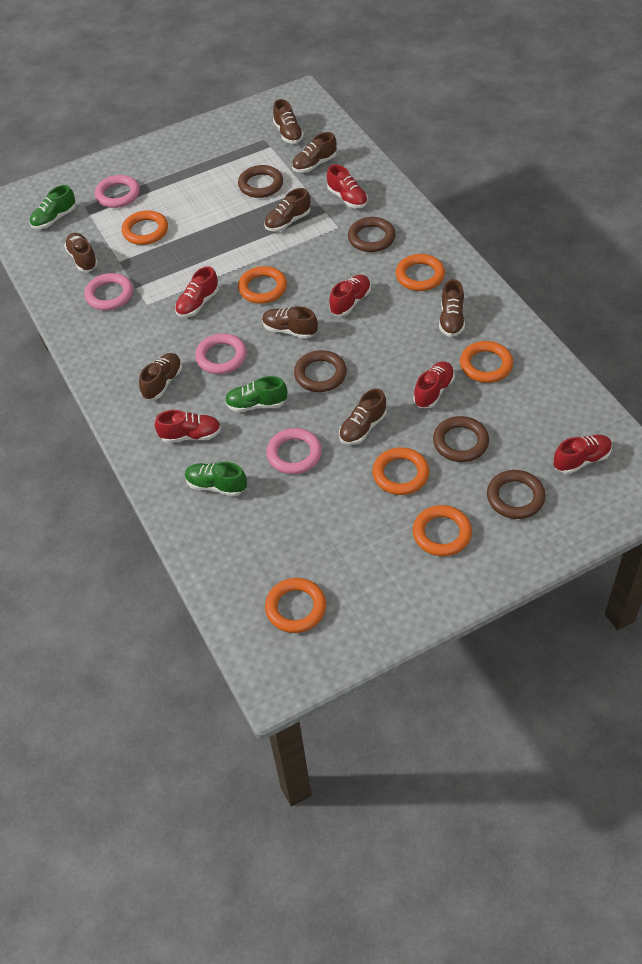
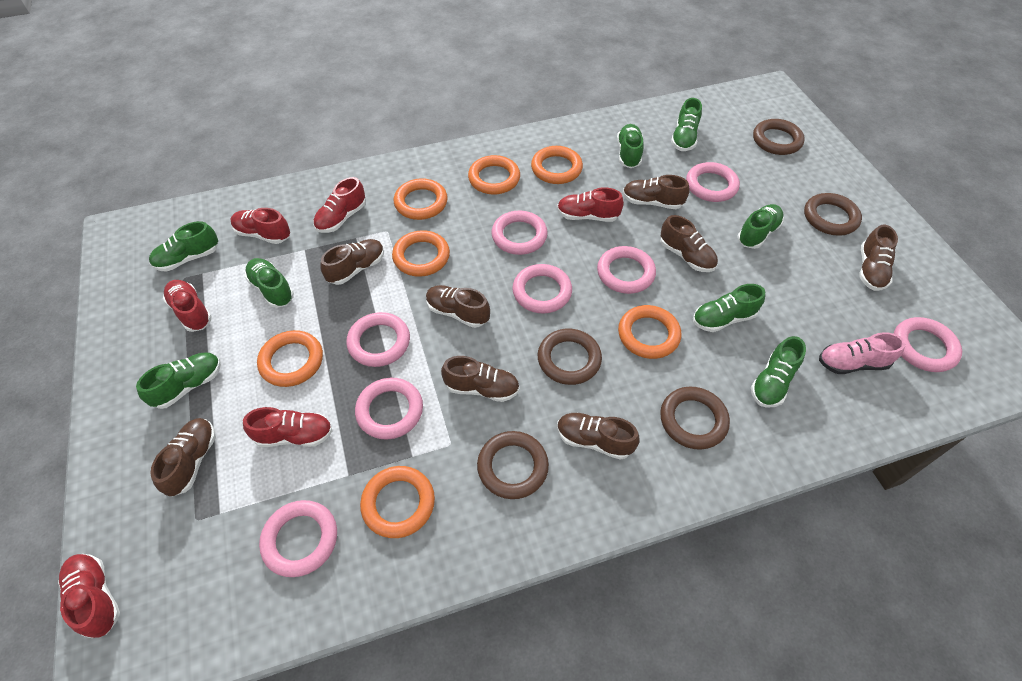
green shoe: 3 -> 8
pink ring: 4 -> 8
pink shoe: 0 -> 1

